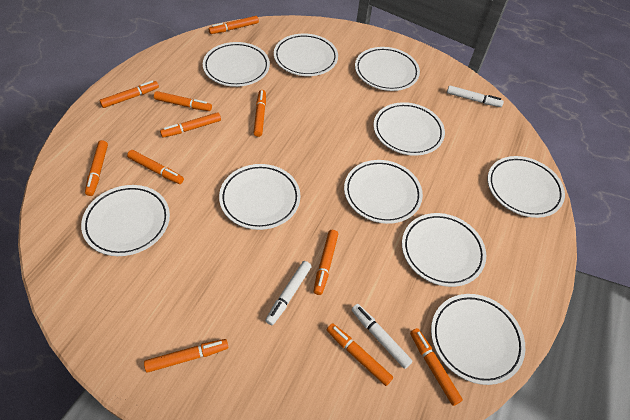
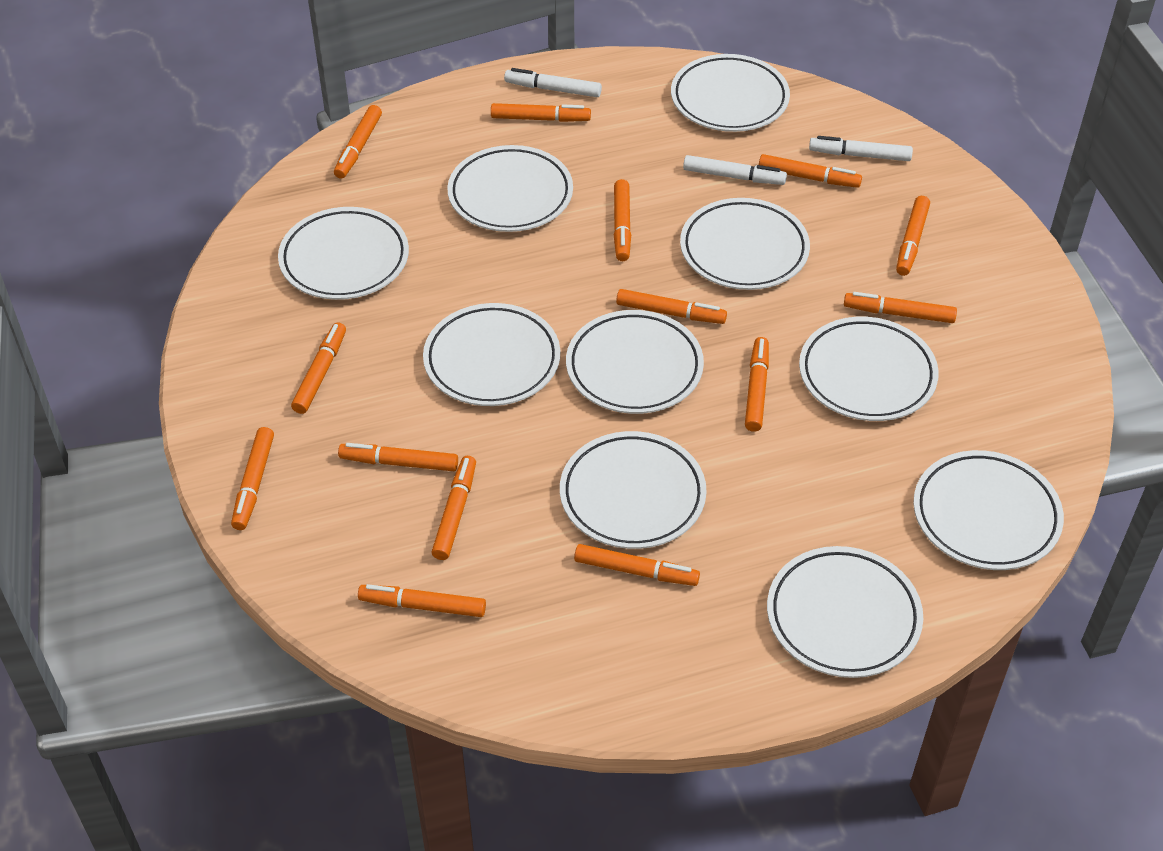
orange marker: 11 -> 14

